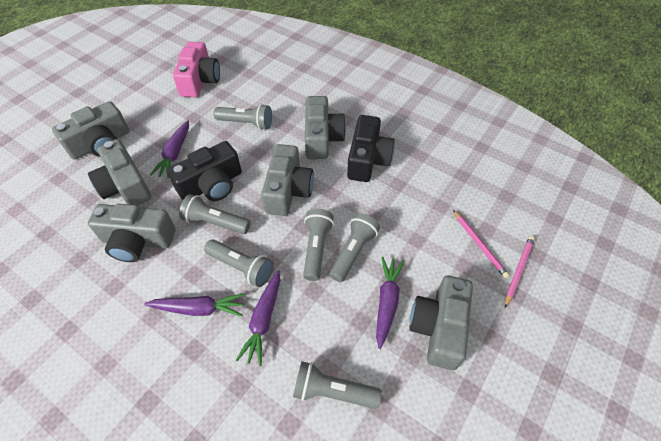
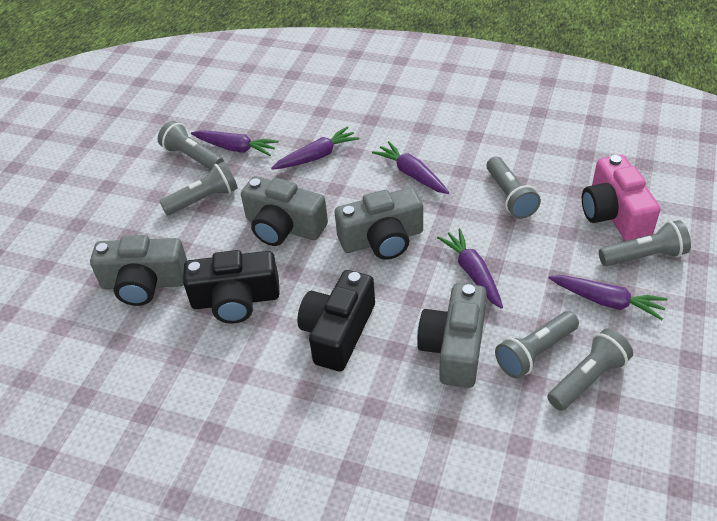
grey camera: 6 -> 4
pink pencil: 2 -> 0
purple carrot: 4 -> 5

